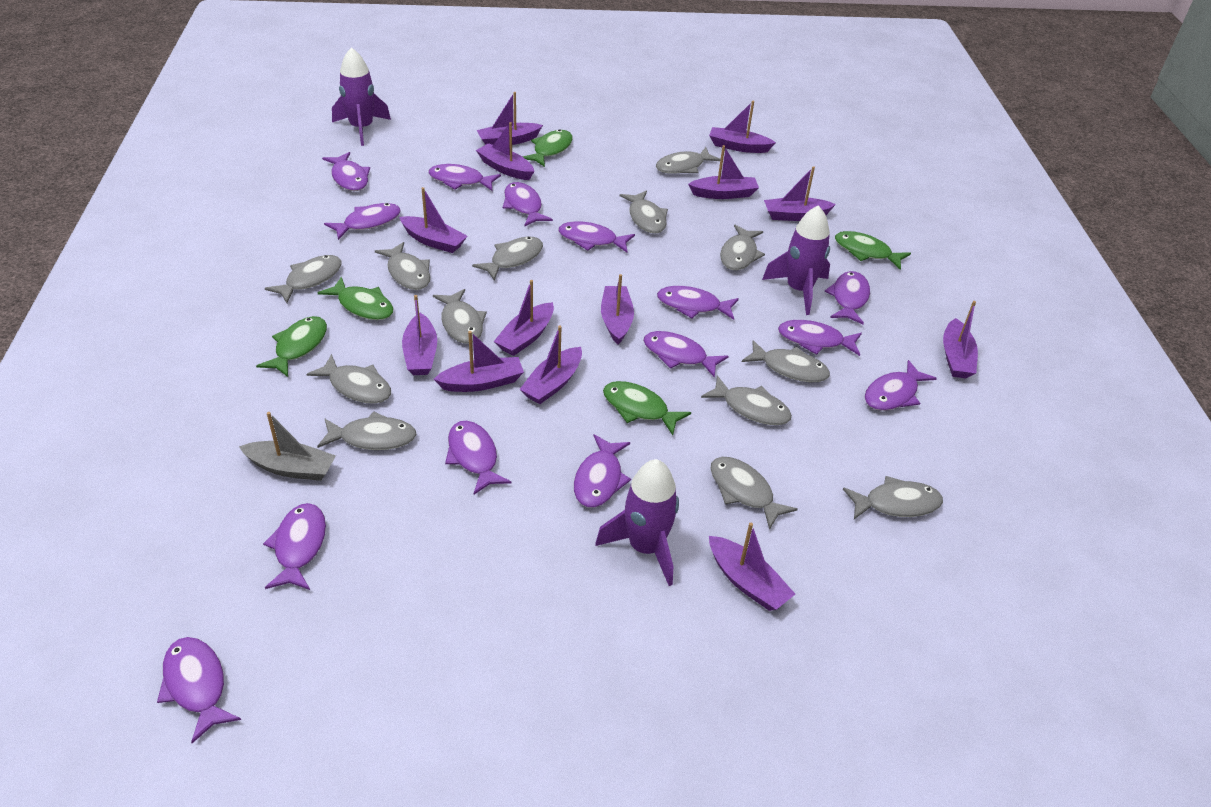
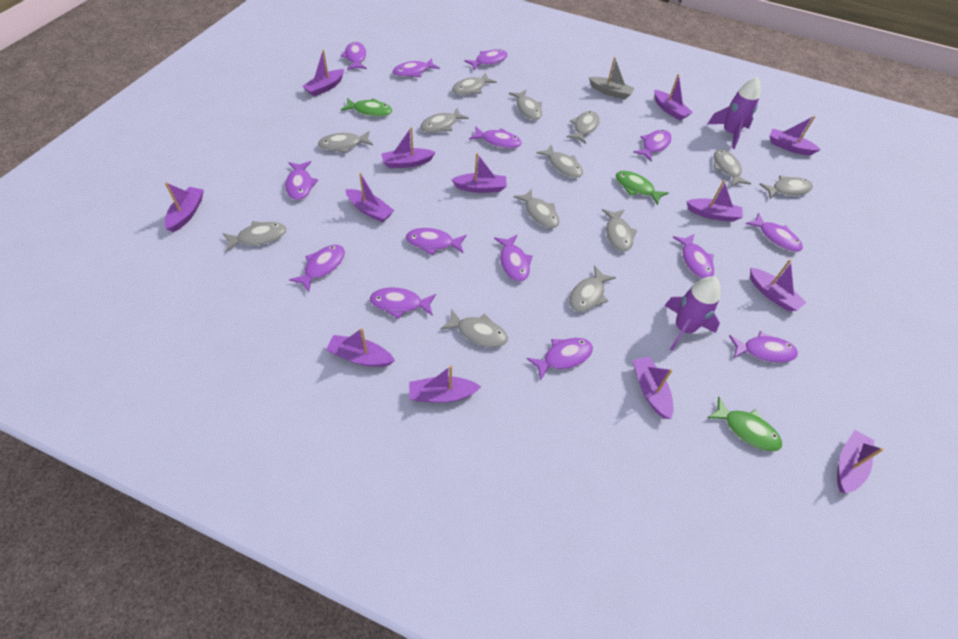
green fish: 5 -> 3
purple rocket: 3 -> 2

